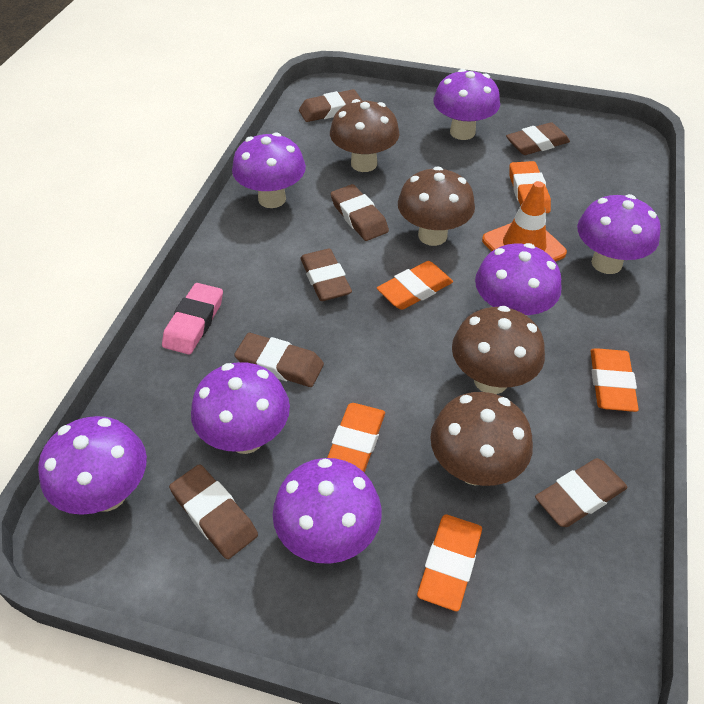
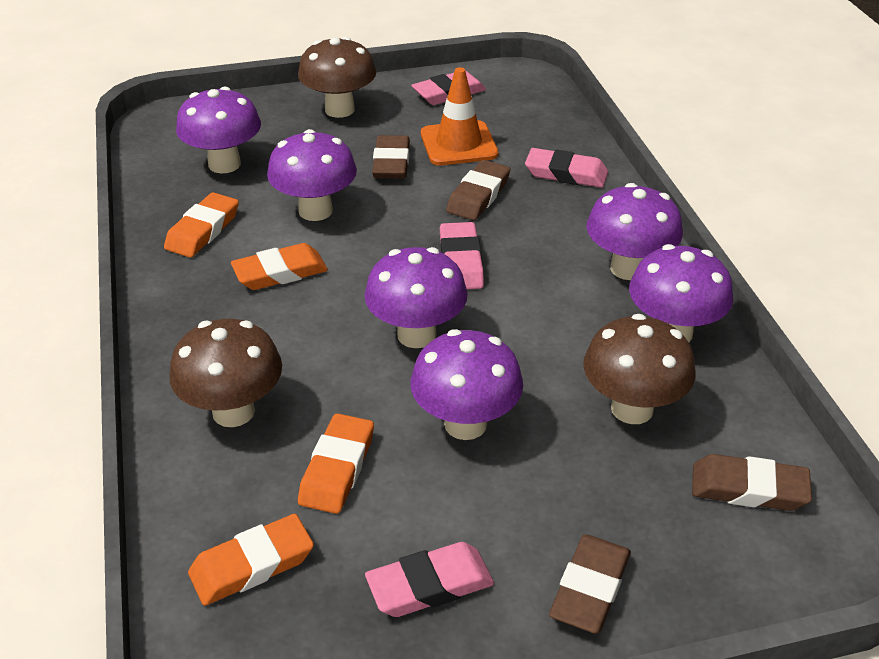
brown eraser: 7 -> 4
brown mushroom: 4 -> 3
orange eraser: 5 -> 4
pink eraser: 1 -> 4
purple mushroom: 7 -> 6

